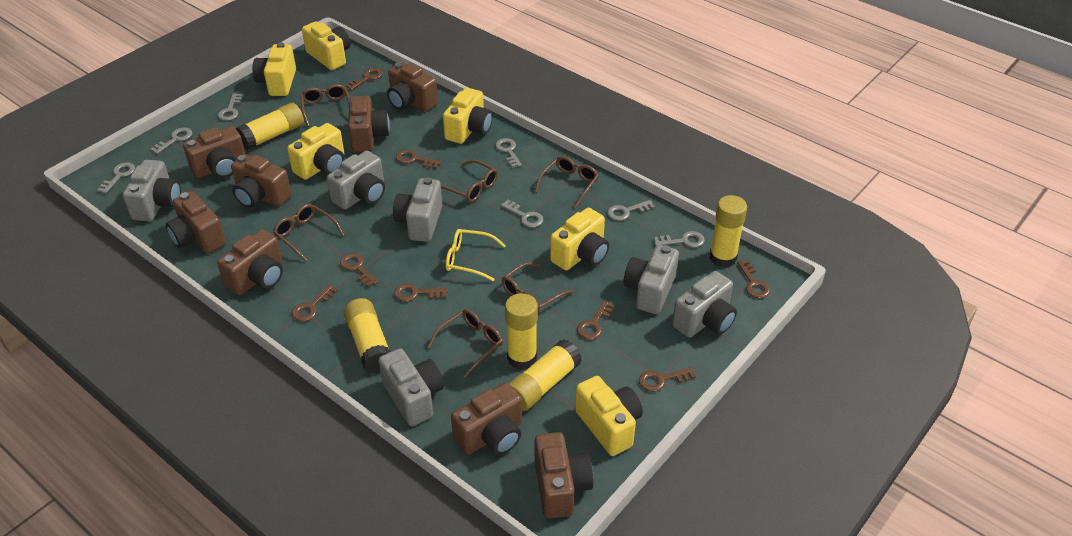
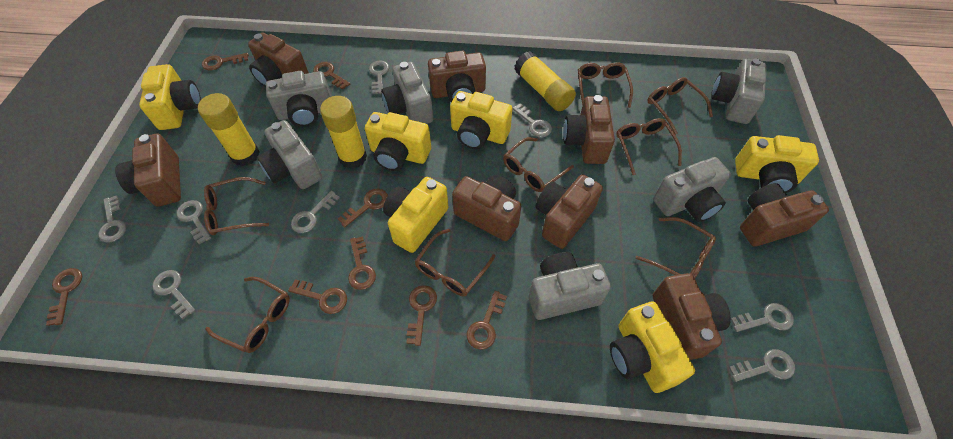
brown glasses: 6 -> 8
grey key: 7 -> 8
yellow glasses: 1 -> 0
yellow glue stick: 5 -> 3

